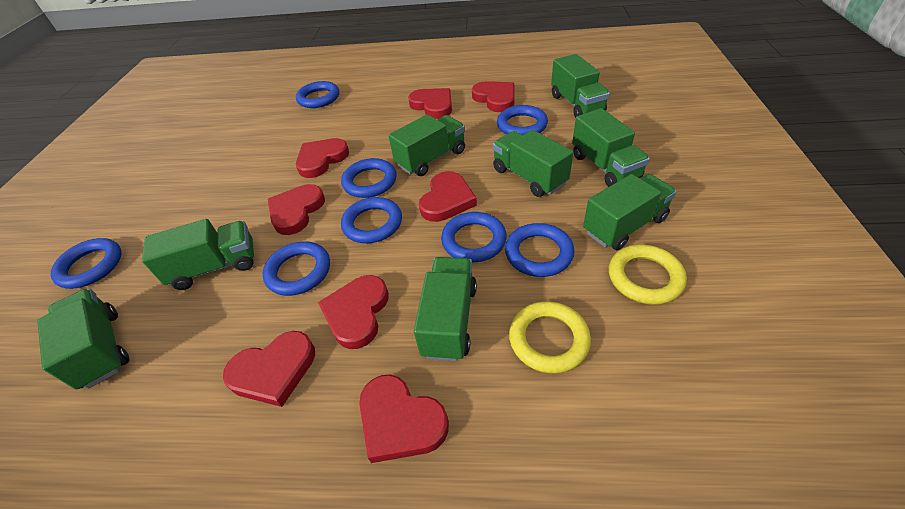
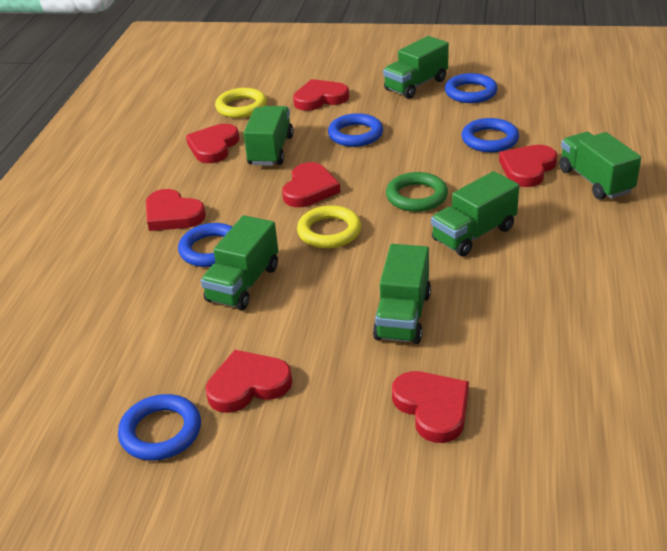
blue ring: 8 -> 5
green ring: 0 -> 1
green truck: 8 -> 6
red heart: 8 -> 7

